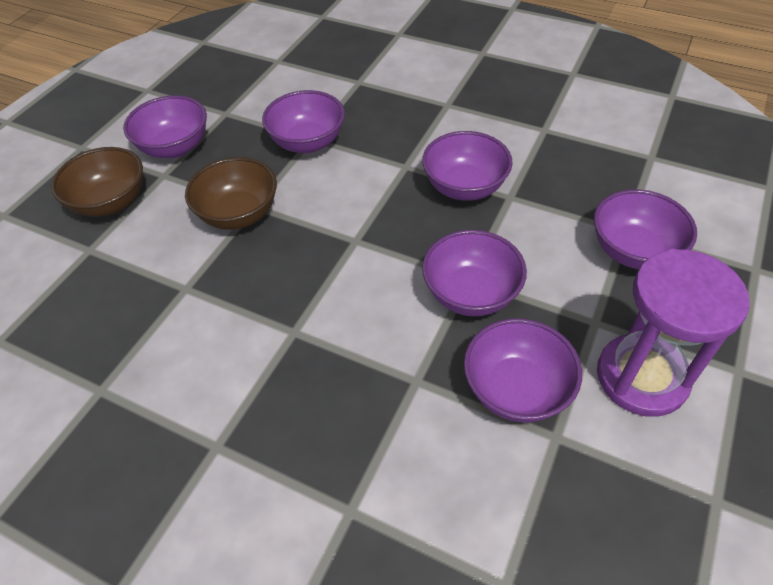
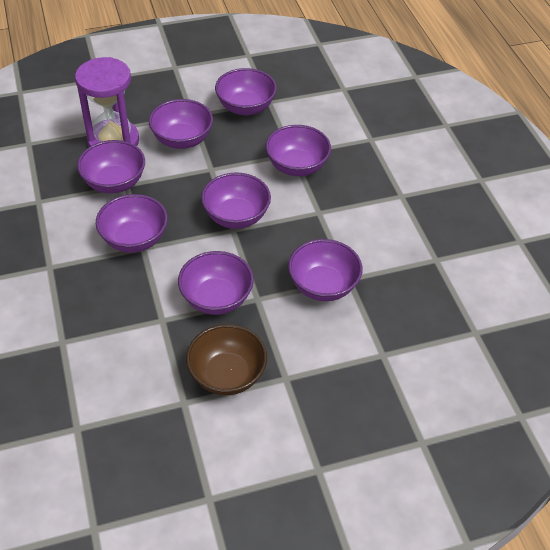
brown bowl: 2 -> 1
purple bowl: 6 -> 8

